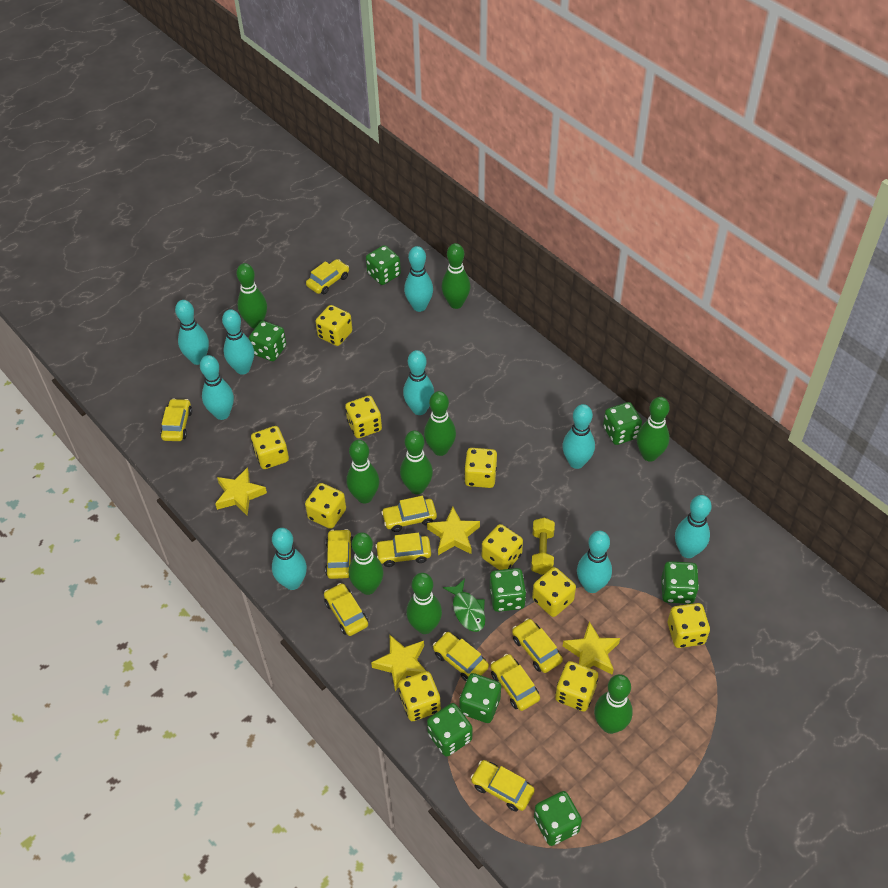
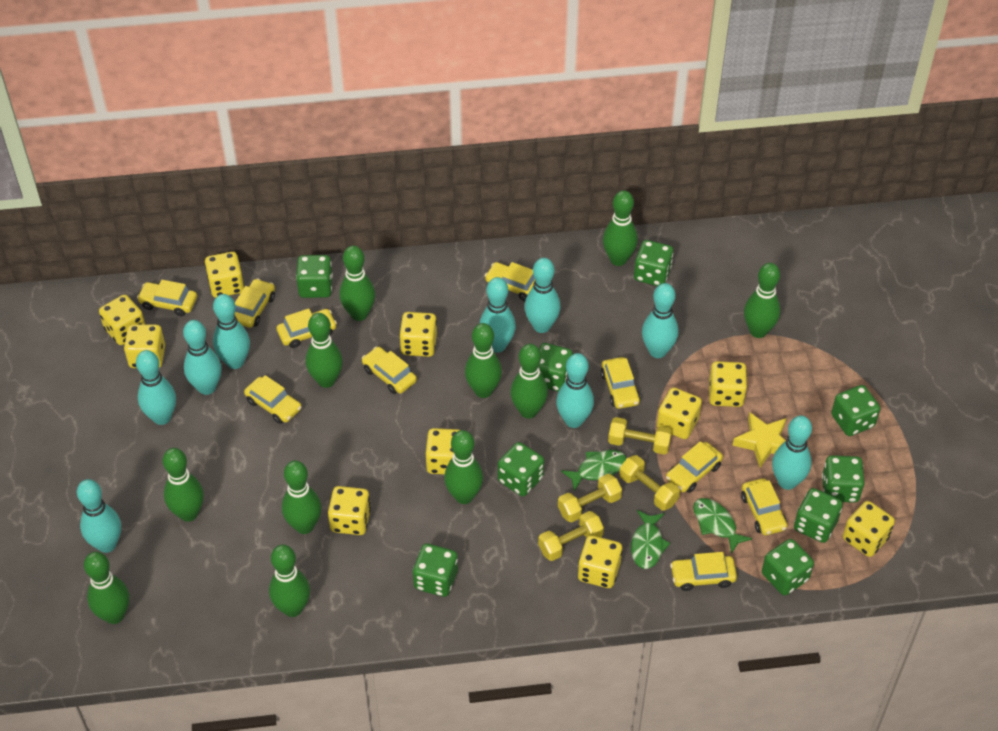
green bowling pin: 9 -> 11
green dice: 8 -> 9
green fish: 1 -> 3
yellow dumbbell: 1 -> 4
yellow star: 4 -> 1

